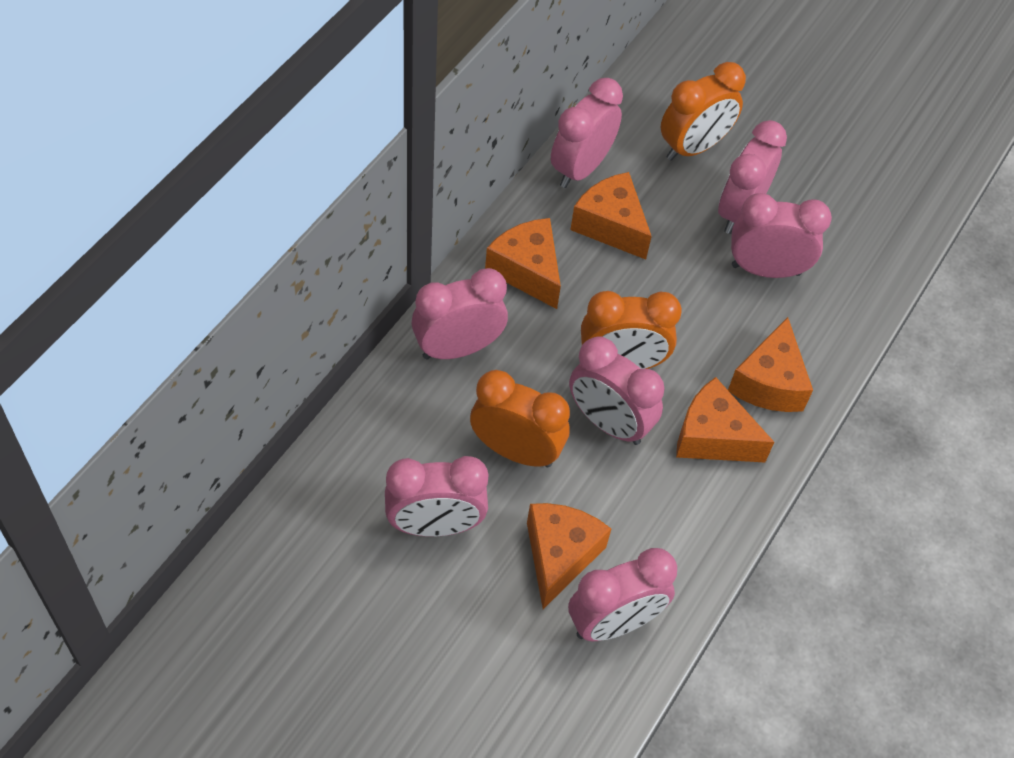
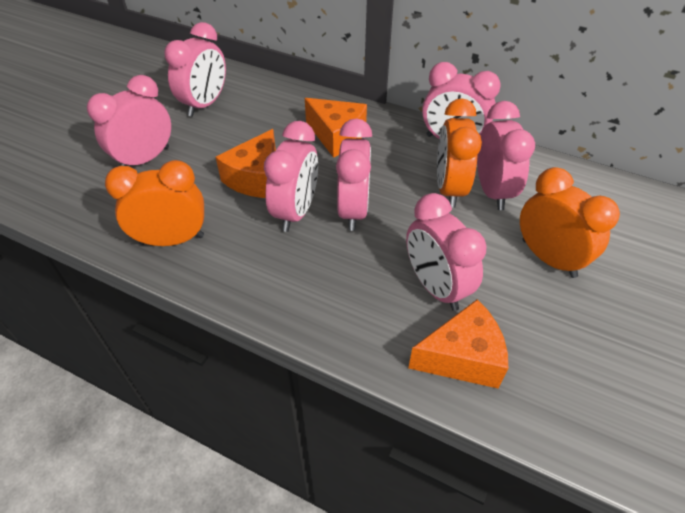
orange cheese: 5 -> 3

